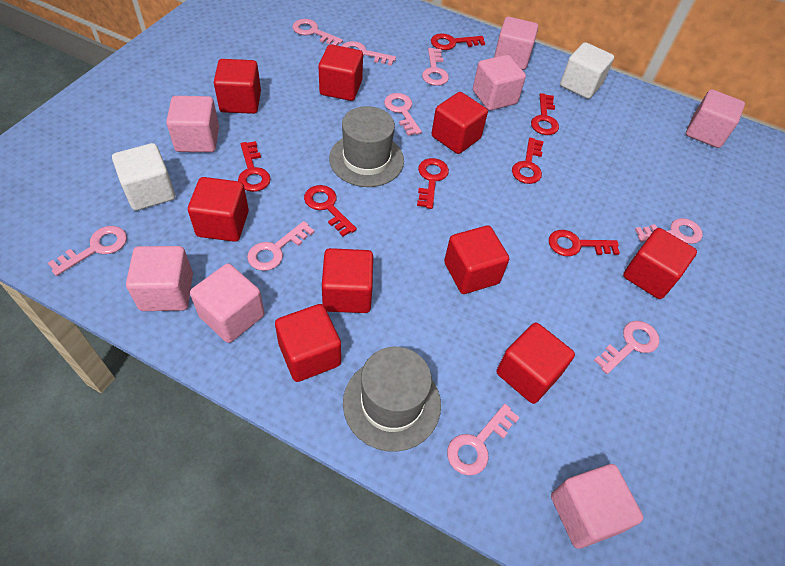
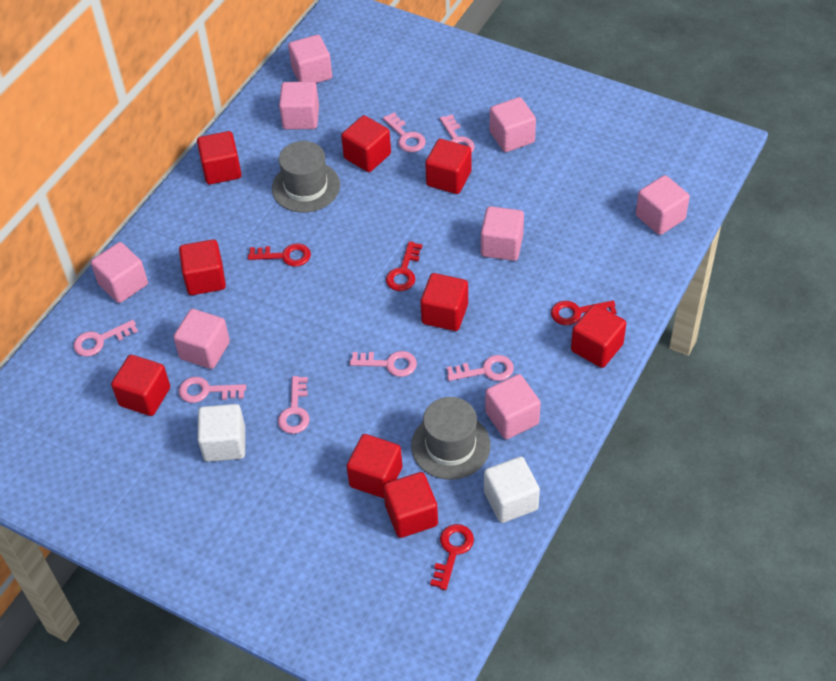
pink cube: 7 -> 8
pink key: 9 -> 7
red key: 7 -> 4

